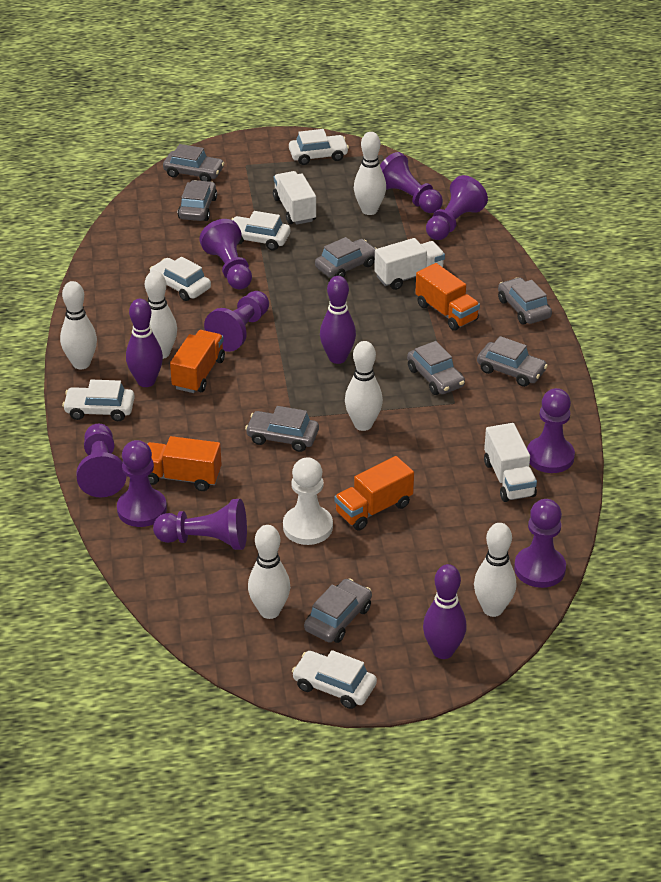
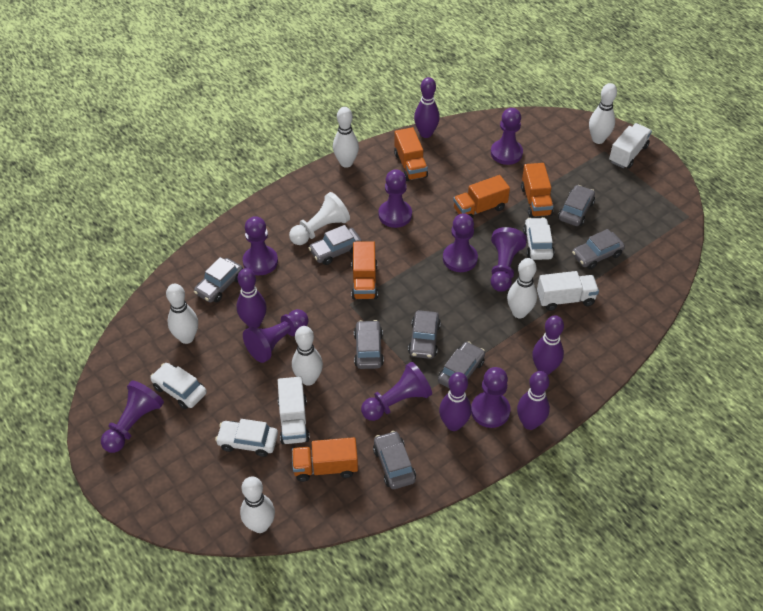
orange truck: 4 -> 5
purple bowling pin: 3 -> 5
white car: 5 -> 3

